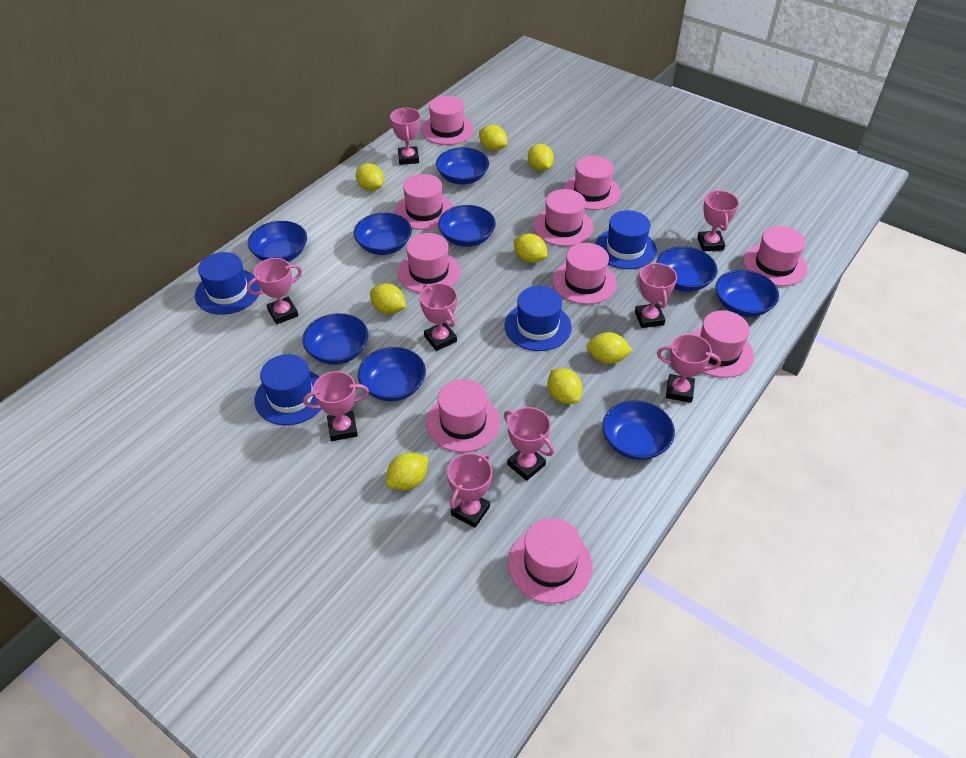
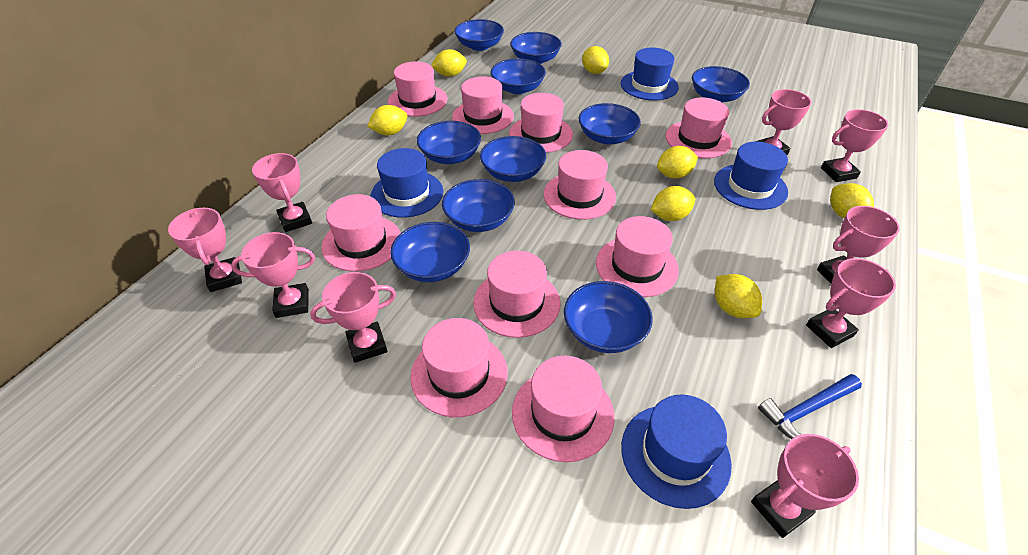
blue bowl: 9 -> 10
blue hammer: 0 -> 1
yellow lemon: 8 -> 7

